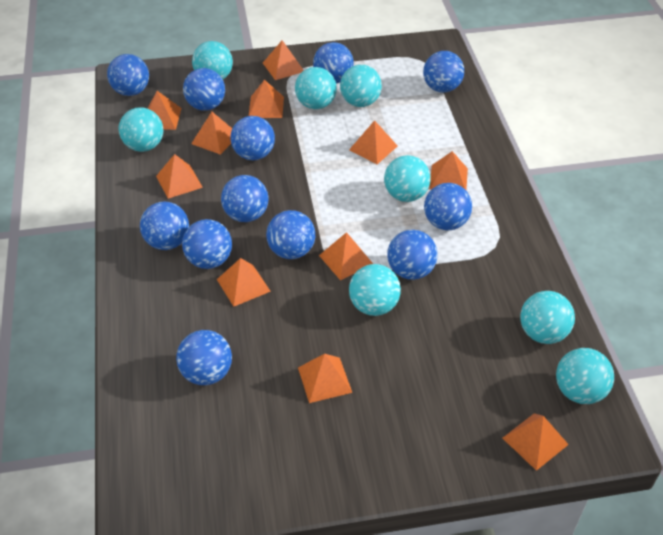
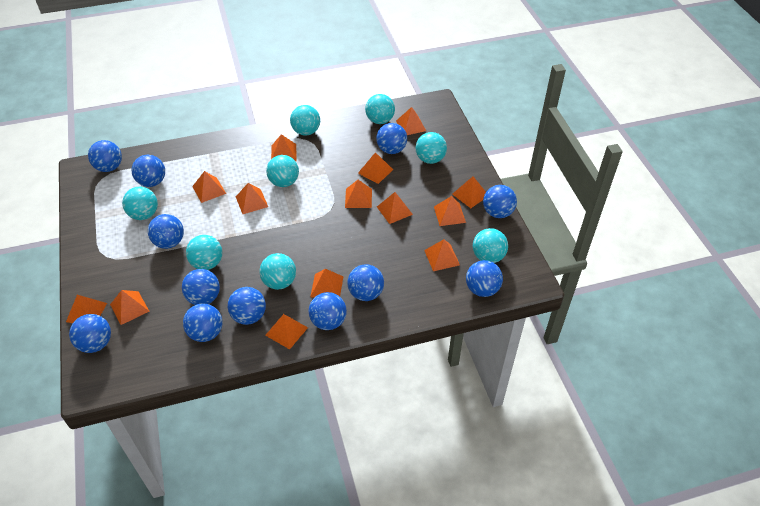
orange pyramid: 11 -> 14

